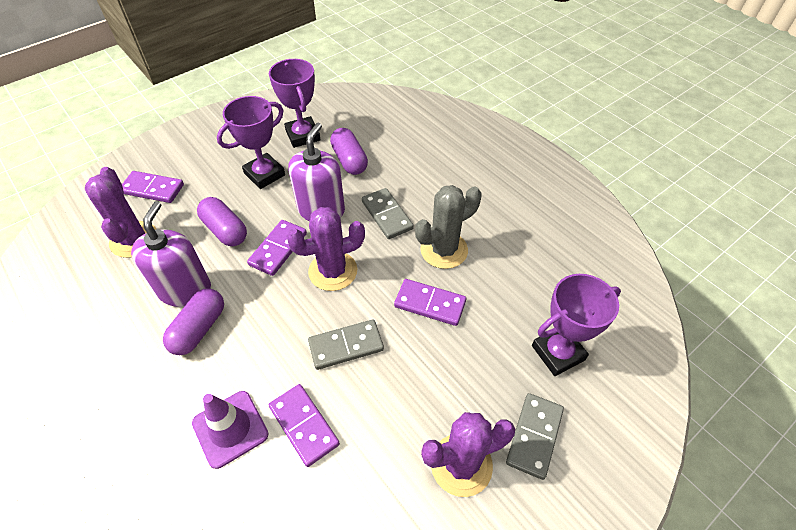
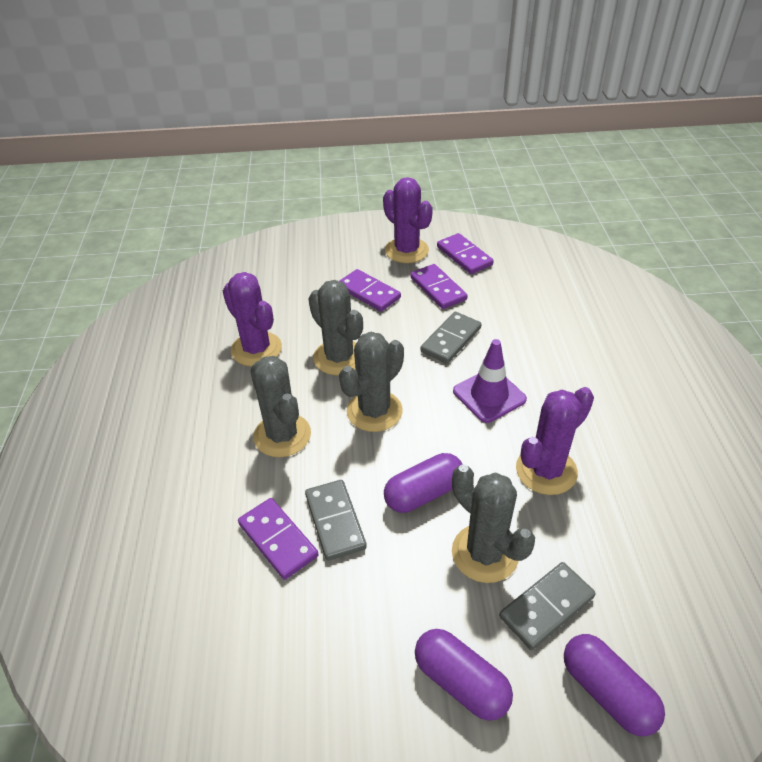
grey cactus: 1 -> 4
purple soap dispenser: 2 -> 0
purple trophy: 3 -> 0

